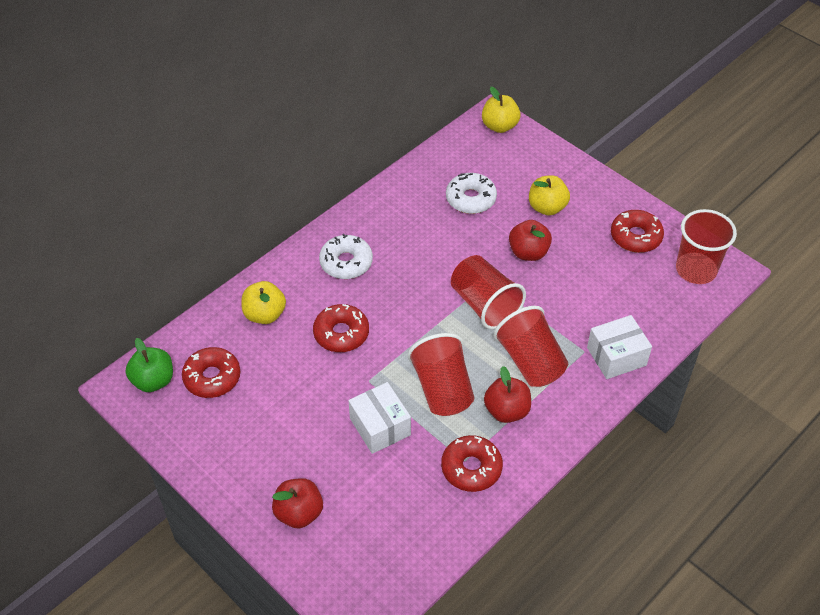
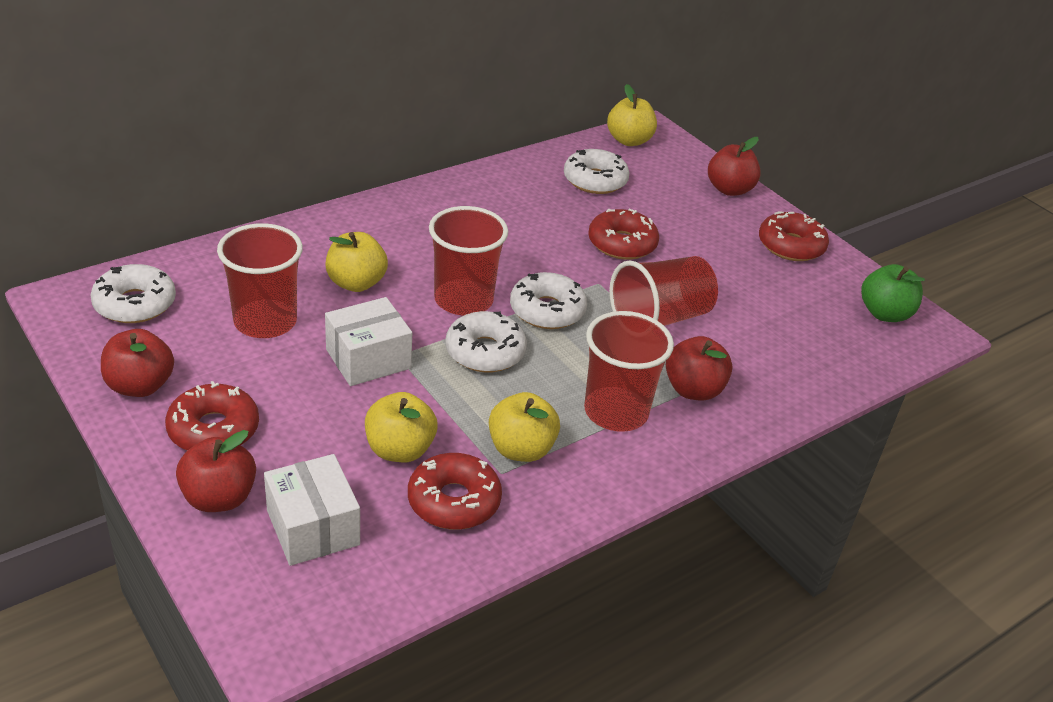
red apple: 3 -> 4
white donut: 2 -> 4
yellow apple: 3 -> 4

